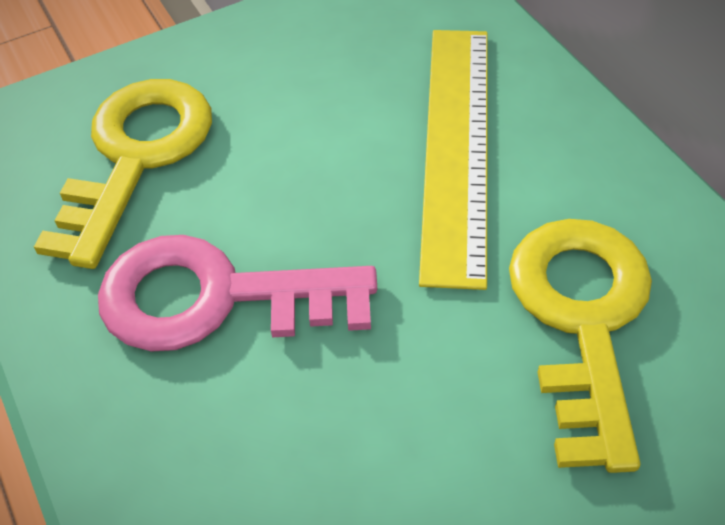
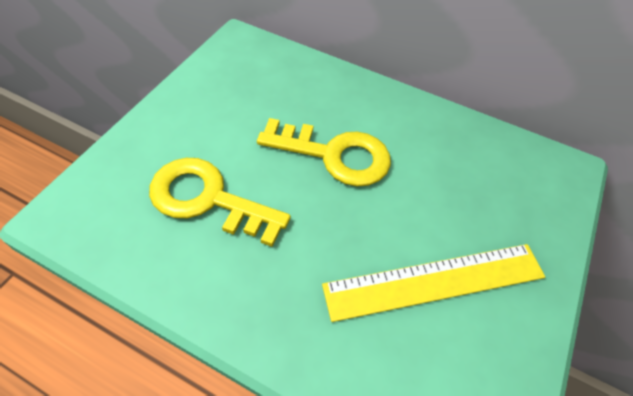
pink key: 1 -> 0

